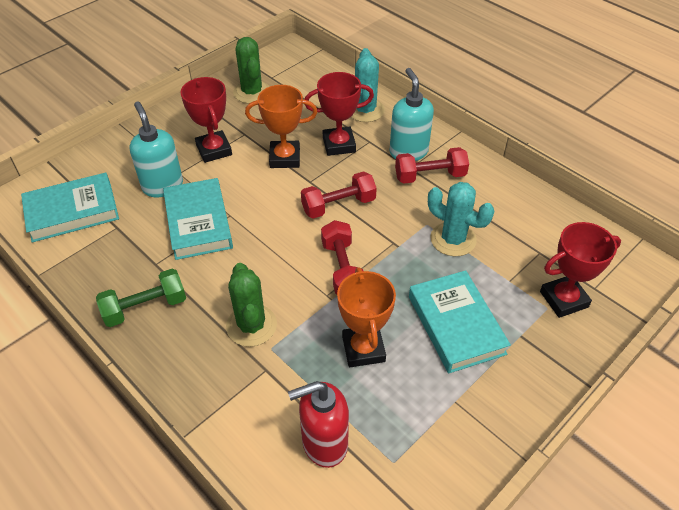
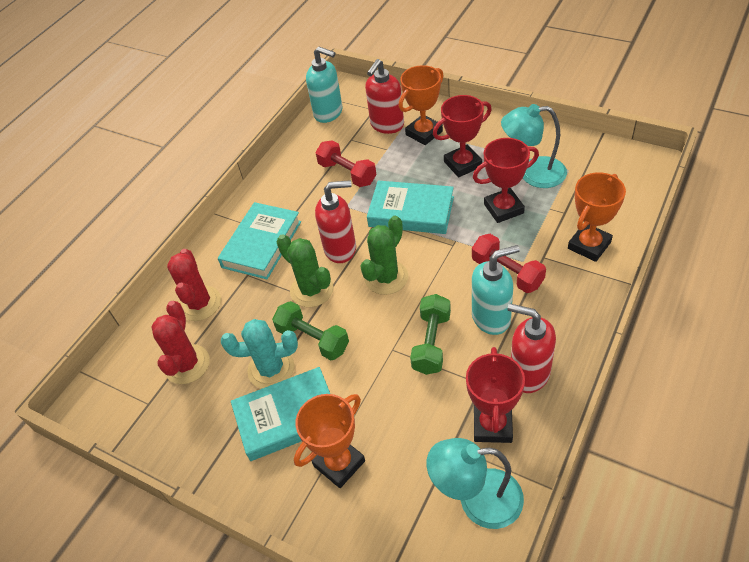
green dumbbell: 1 -> 2
orange trophy: 2 -> 3
red cactus: 0 -> 2
red dumbbell: 3 -> 2
red soap dispenser: 1 -> 3
turquoise cactus: 2 -> 1
turquoise lamp: 0 -> 2

